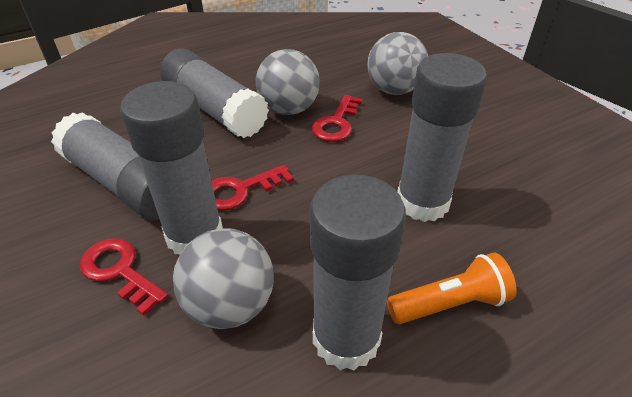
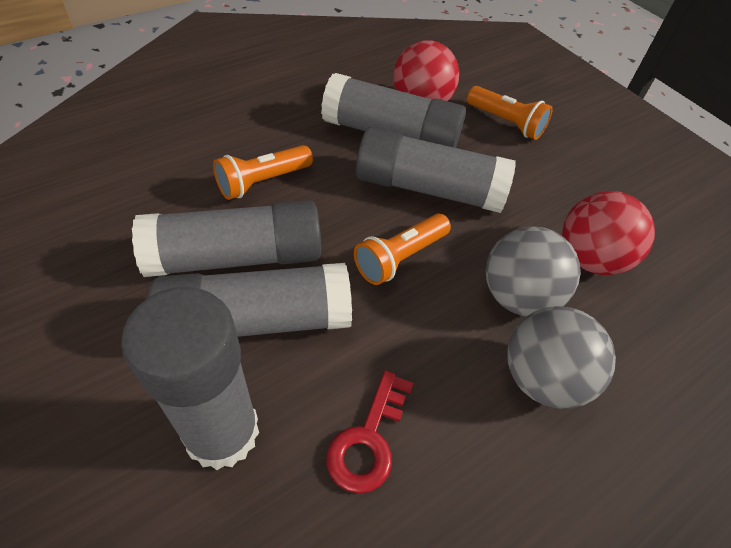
grey ball: 3 -> 2
orange flashlight: 1 -> 3
red ball: 0 -> 2
red key: 3 -> 1

